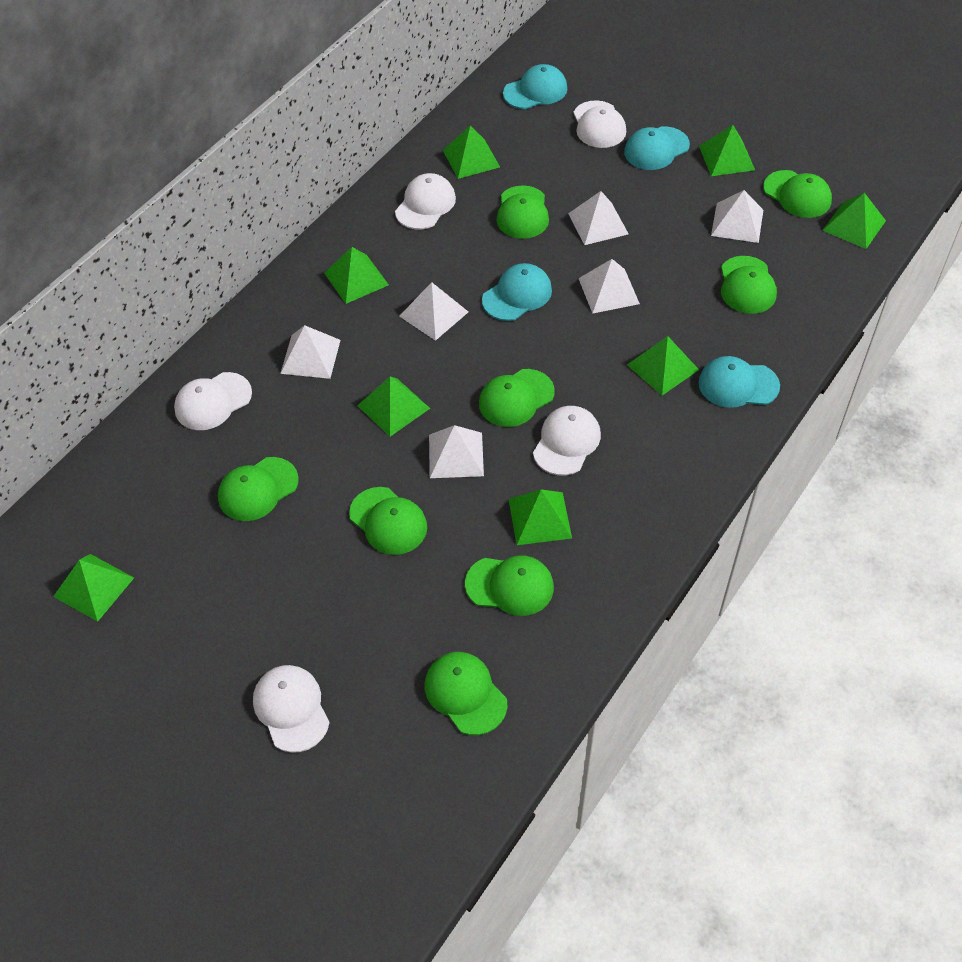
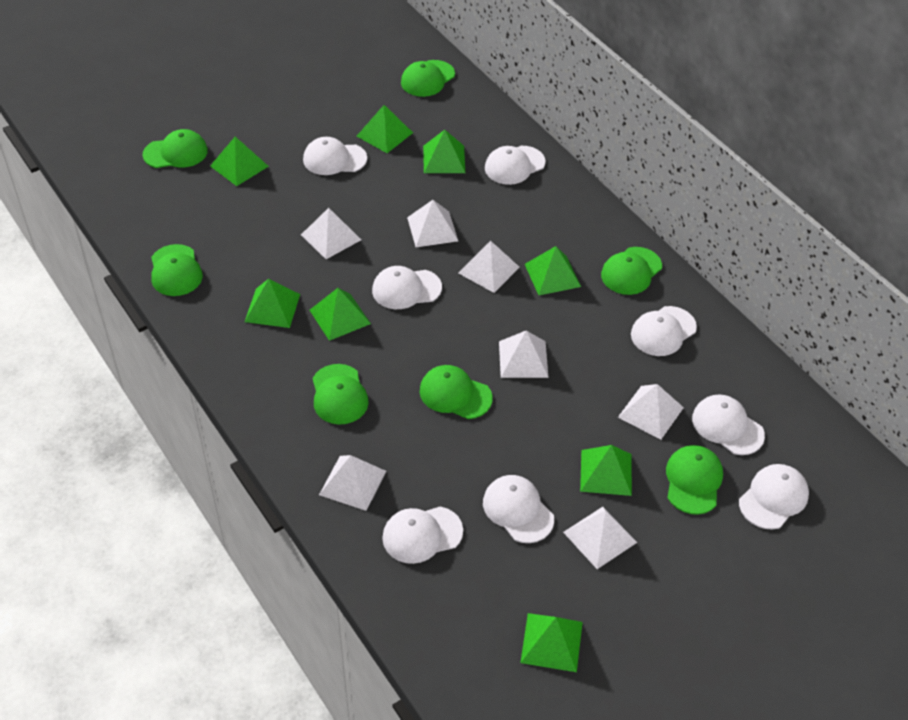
green cap: 8 -> 7
turquoise cap: 4 -> 0
white cap: 5 -> 8
white pyramid: 6 -> 7

